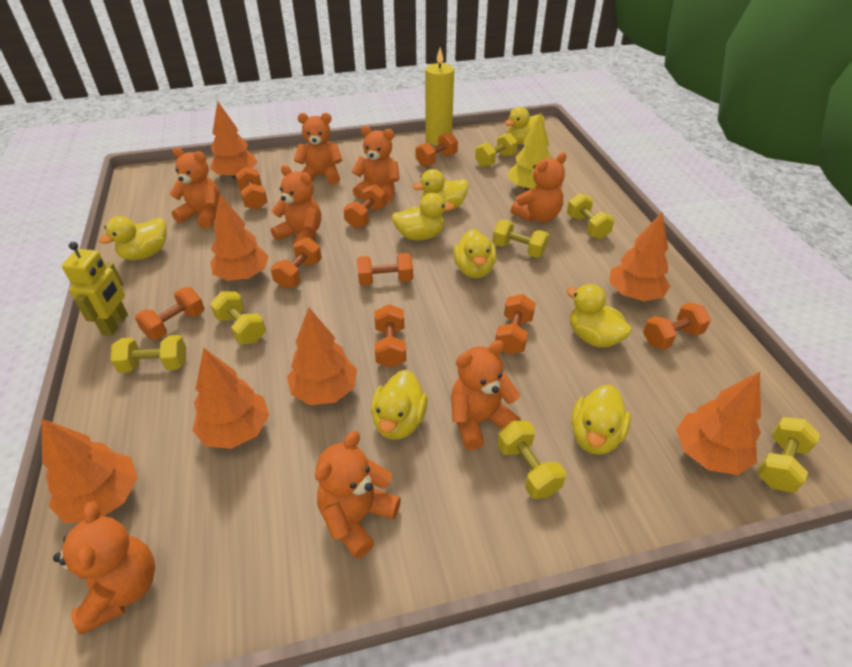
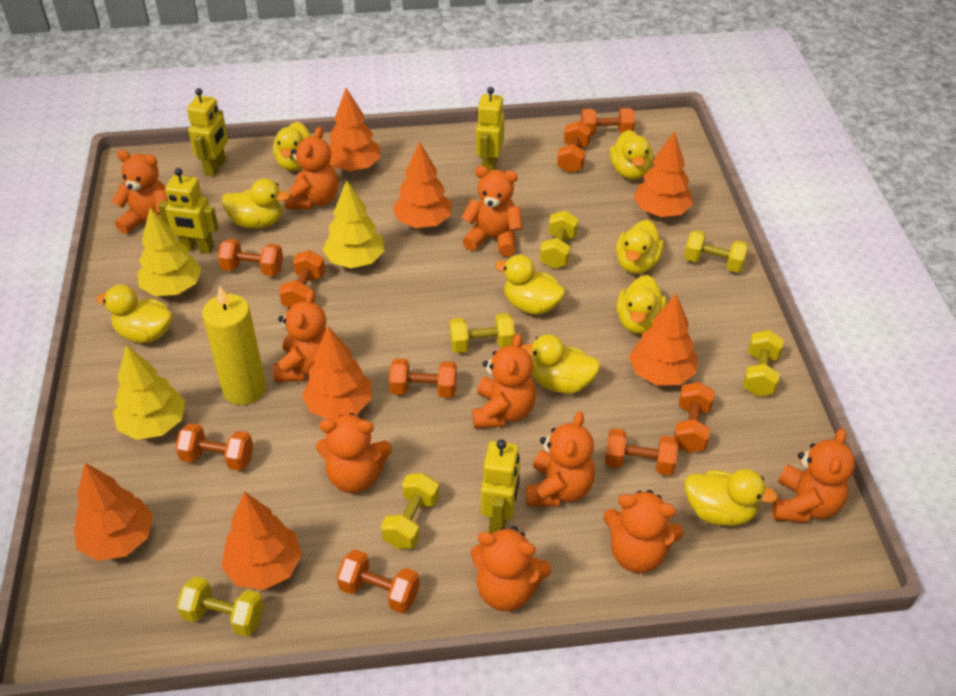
orange teddy bear: 8 -> 10
yellow duck: 8 -> 9
yellow dumbbell: 7 -> 6
yellow robot: 1 -> 4
yellow tree: 1 -> 3

